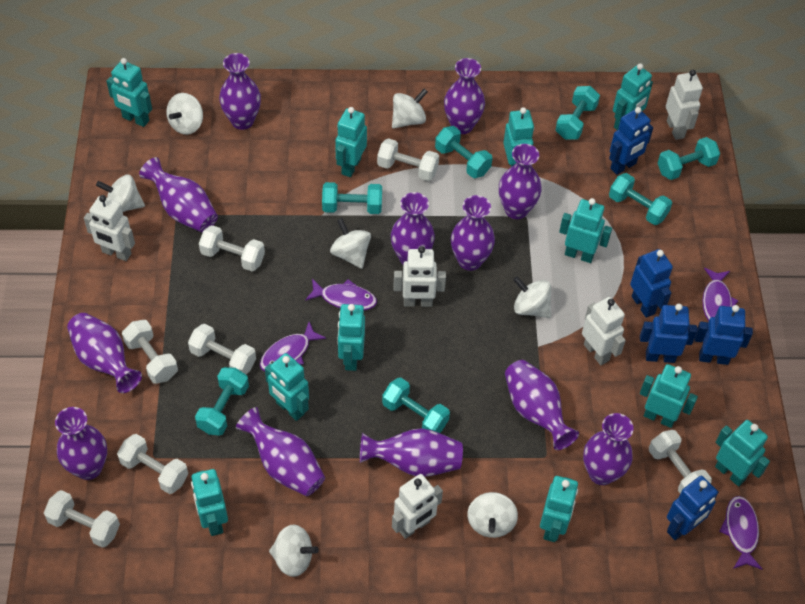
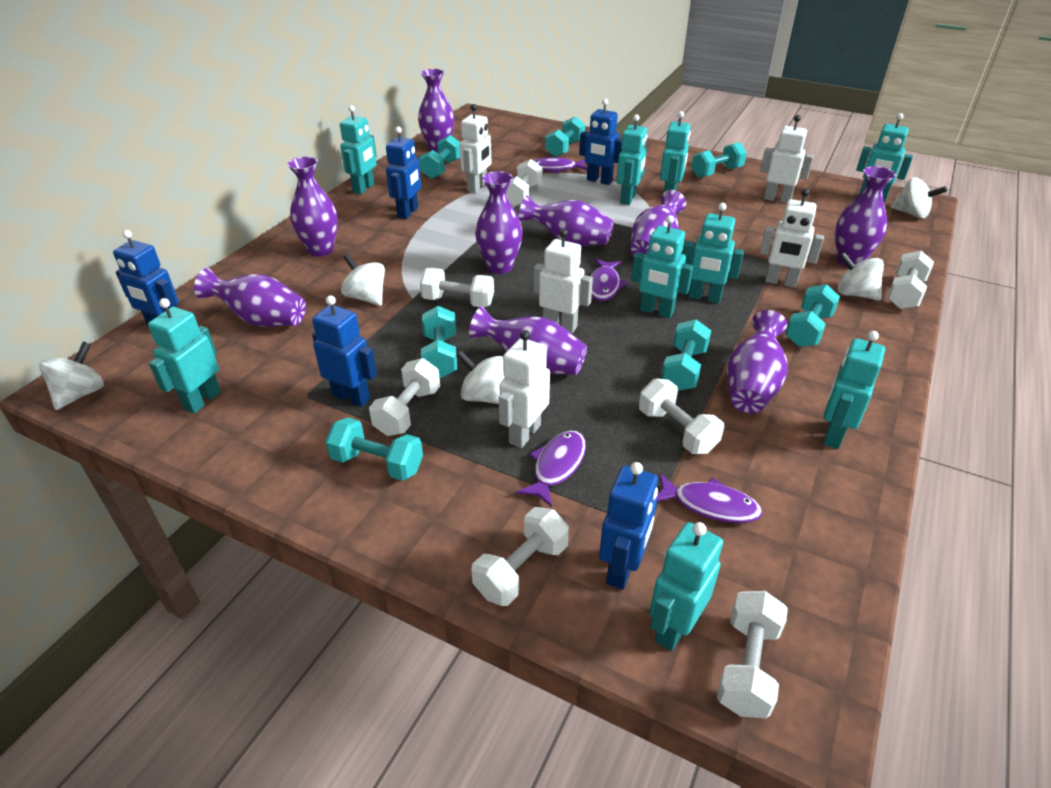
purple vase: 12 -> 9
turquoise robot: 11 -> 9
white spinning top: 7 -> 5

